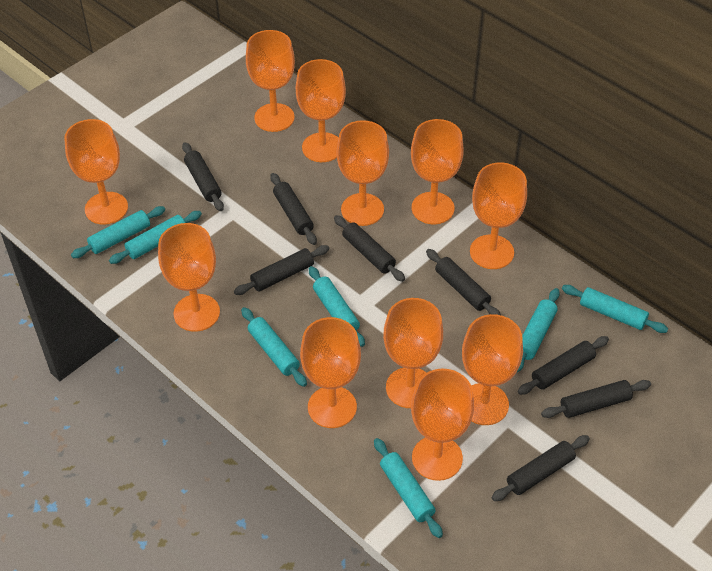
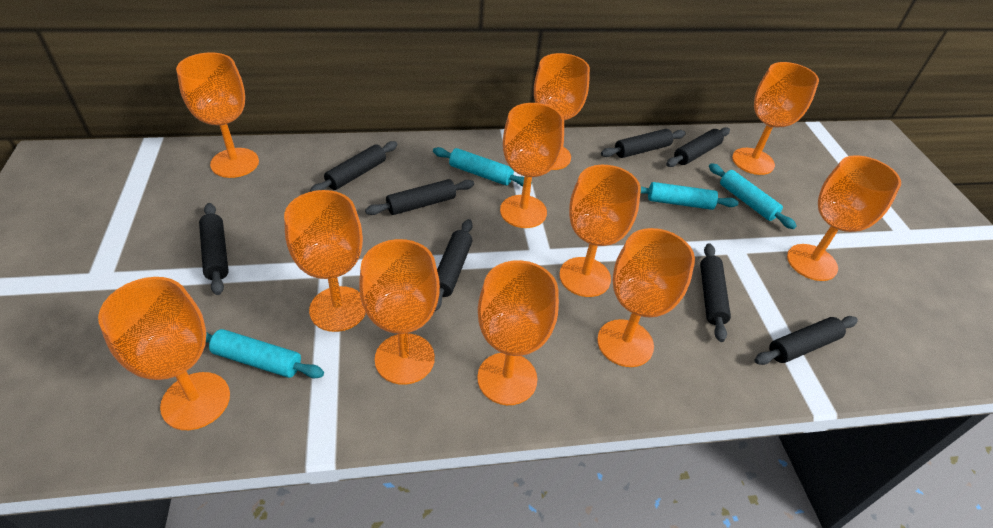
turquoise rolling pin: 7 -> 4

